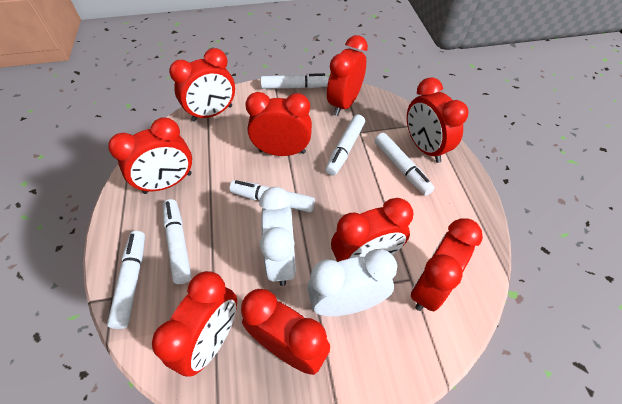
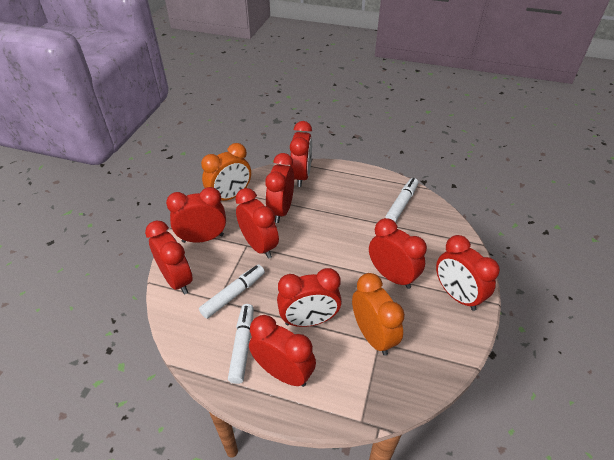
orange clock: 0 -> 2
white clock: 2 -> 0
white marker: 6 -> 3

